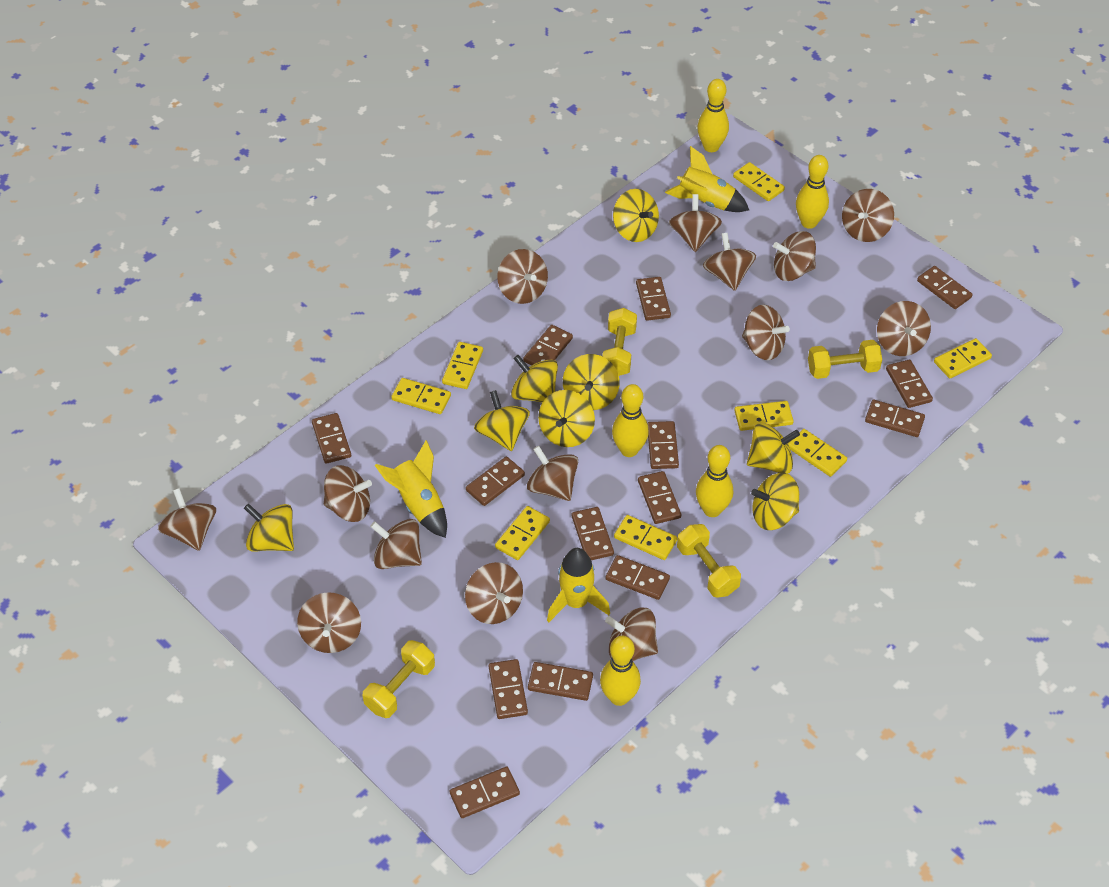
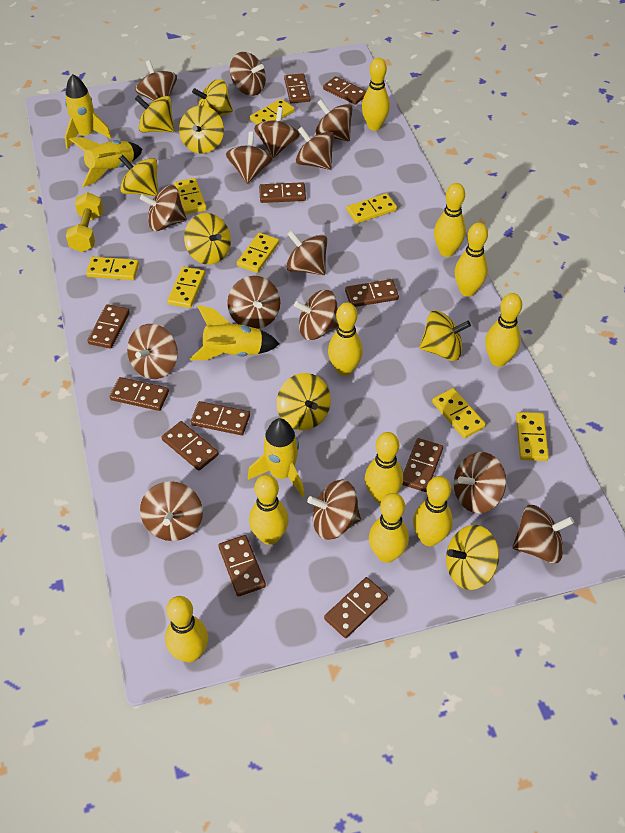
brown domino: 14 -> 11
brown spinning top: 14 -> 15
yellow bowling pin: 5 -> 10
yellow dumbbell: 4 -> 1
yellow rocket: 3 -> 4

